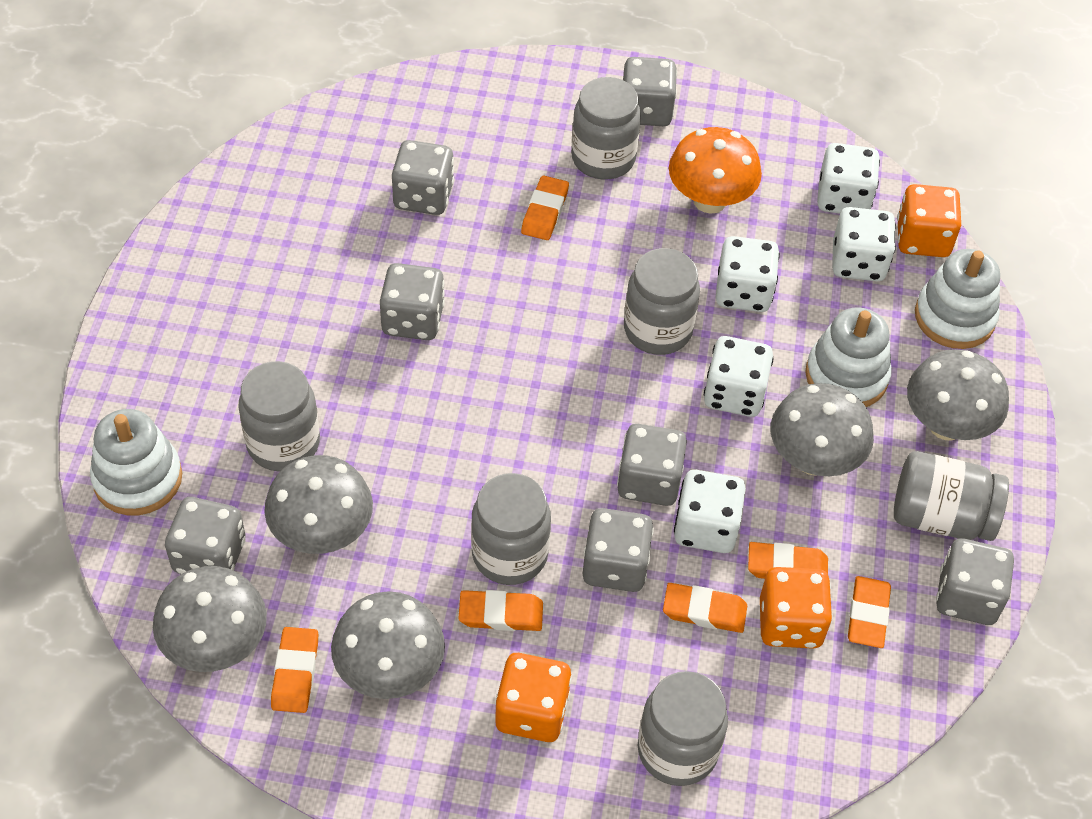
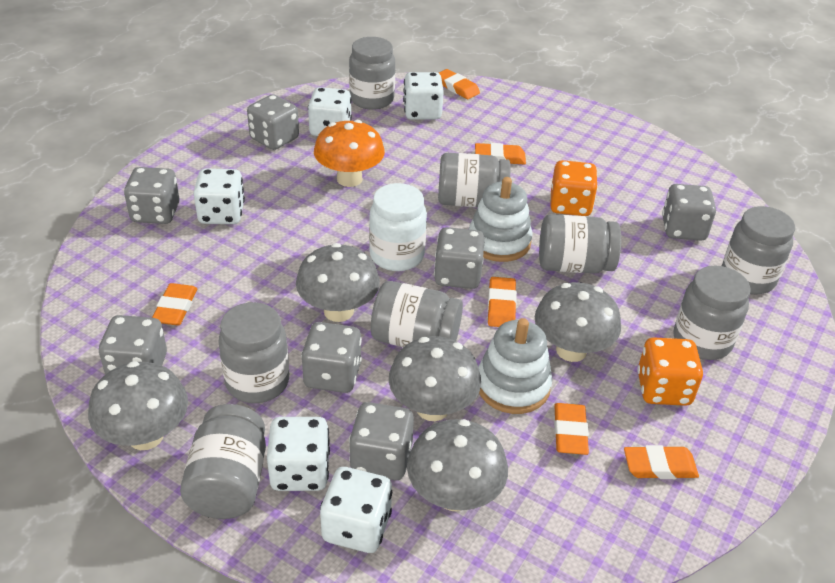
grey jar: 6 -> 8
orange dice: 3 -> 2
white jar: 0 -> 1
white stacking toy: 3 -> 2

